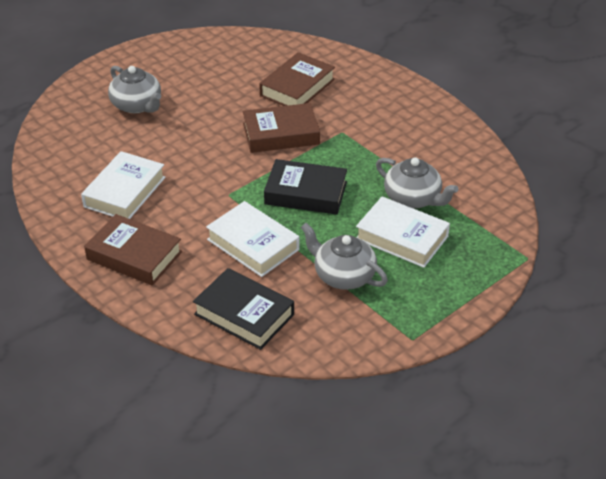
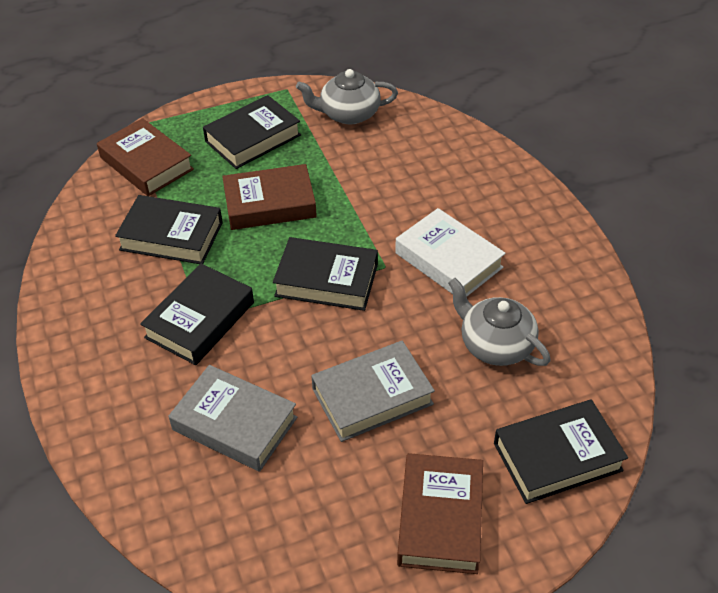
black book: 2 -> 5
grey book: 0 -> 2
grey teapot: 3 -> 2
white book: 3 -> 1

